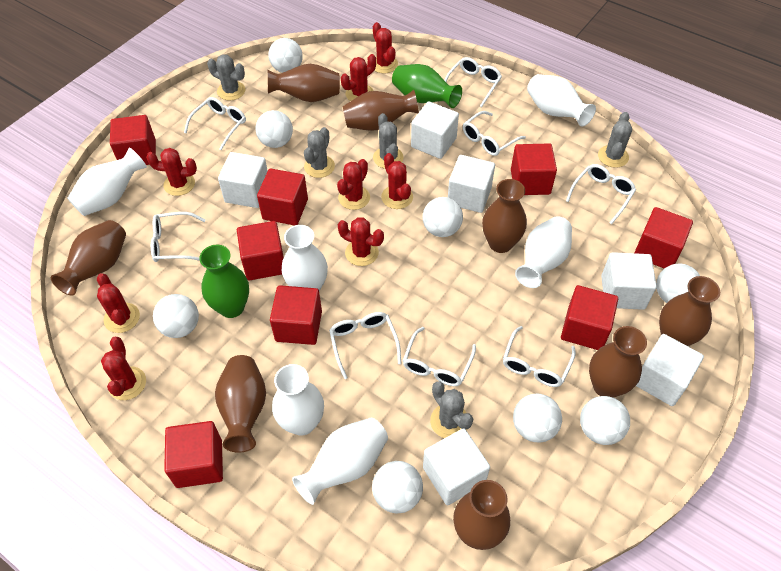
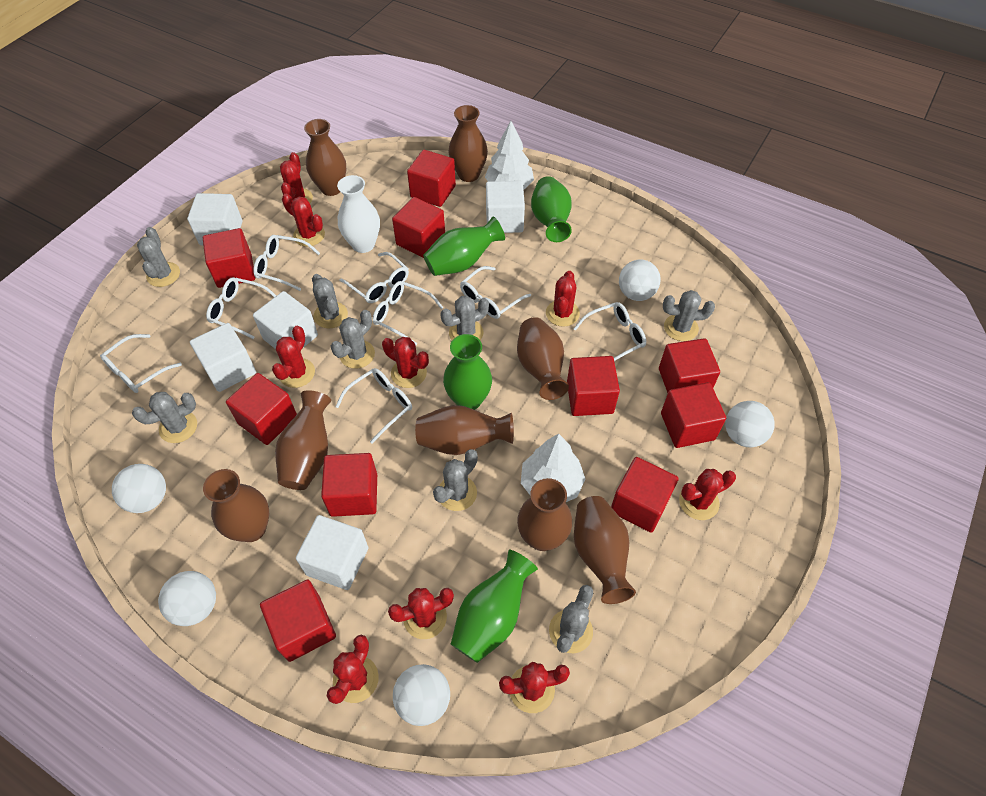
green vase: 2 -> 4
grey cactus: 5 -> 8
red cactus: 8 -> 9
red cube: 8 -> 10
white ball: 8 -> 5
white cube: 6 -> 5
white tree: 0 -> 2
white vase: 6 -> 1

